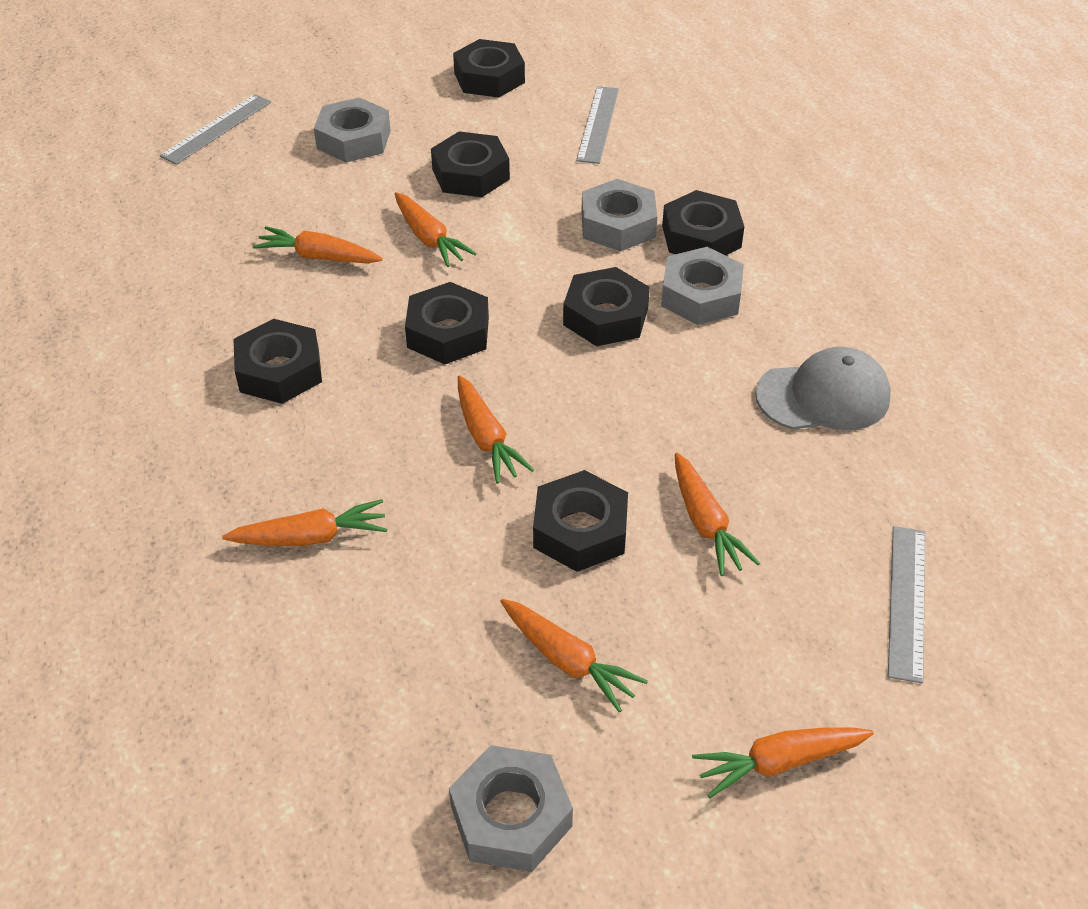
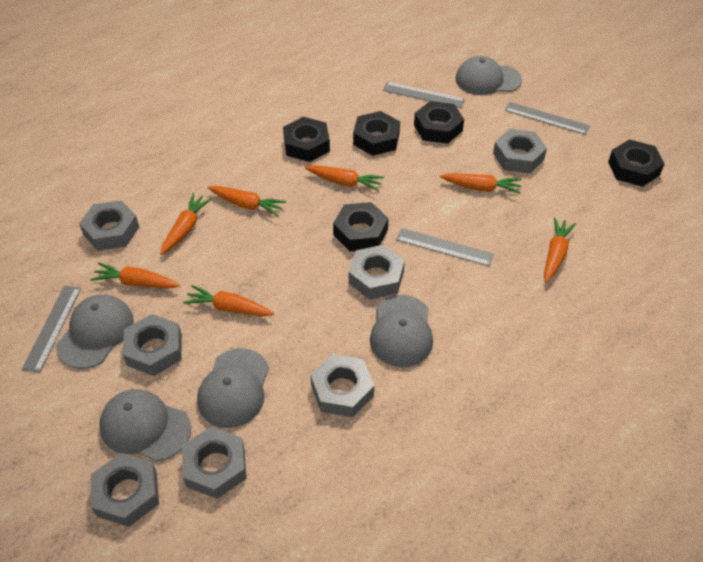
black nut: 7 -> 5
grey cap: 1 -> 5
grey nut: 4 -> 7
grey ruler: 3 -> 4

